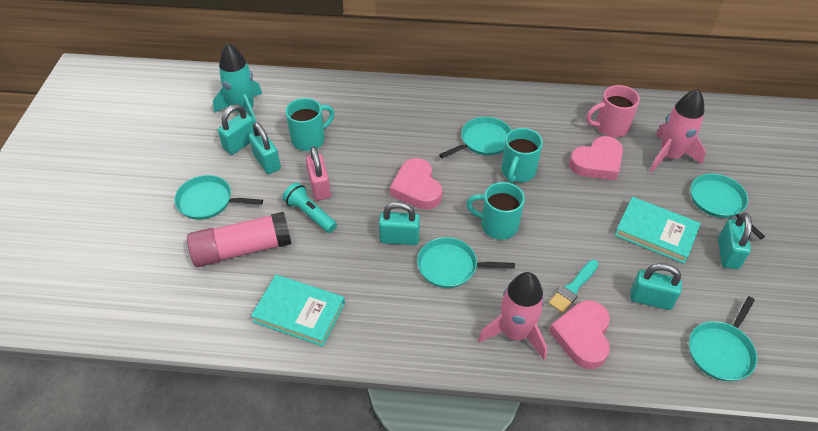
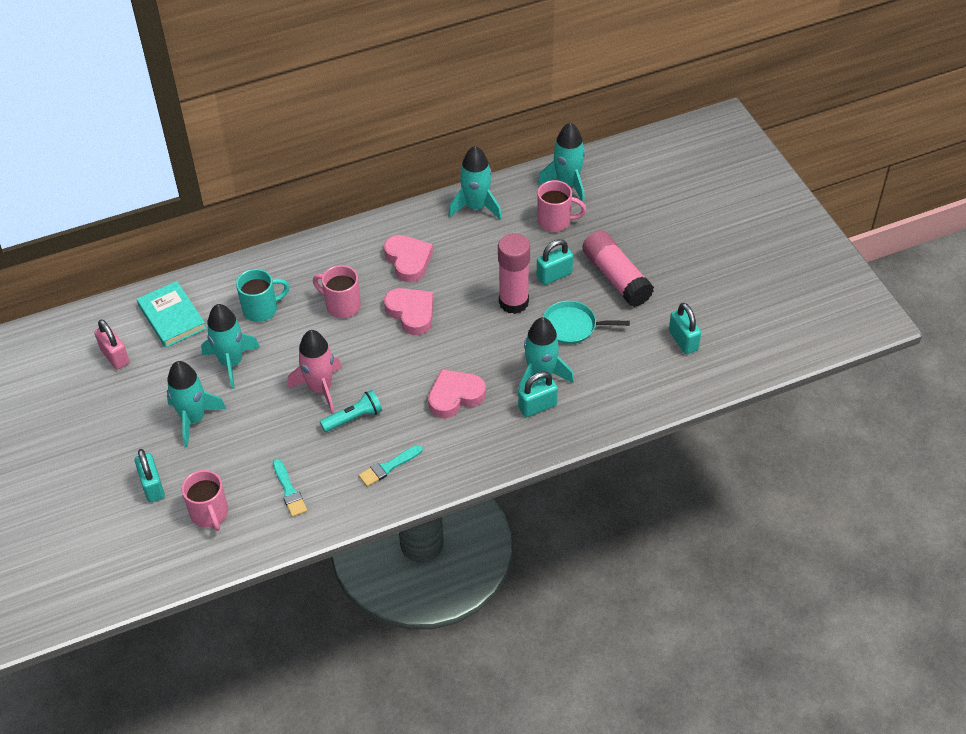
pink glue stick: 1 -> 2
pink mug: 1 -> 3
pink rocket: 2 -> 1
turquoise book: 2 -> 1
turquoise brush: 1 -> 2
turquoise mug: 3 -> 1
turquoise padlock: 5 -> 4
turquoise pan: 5 -> 1
turquoise rocket: 1 -> 5

